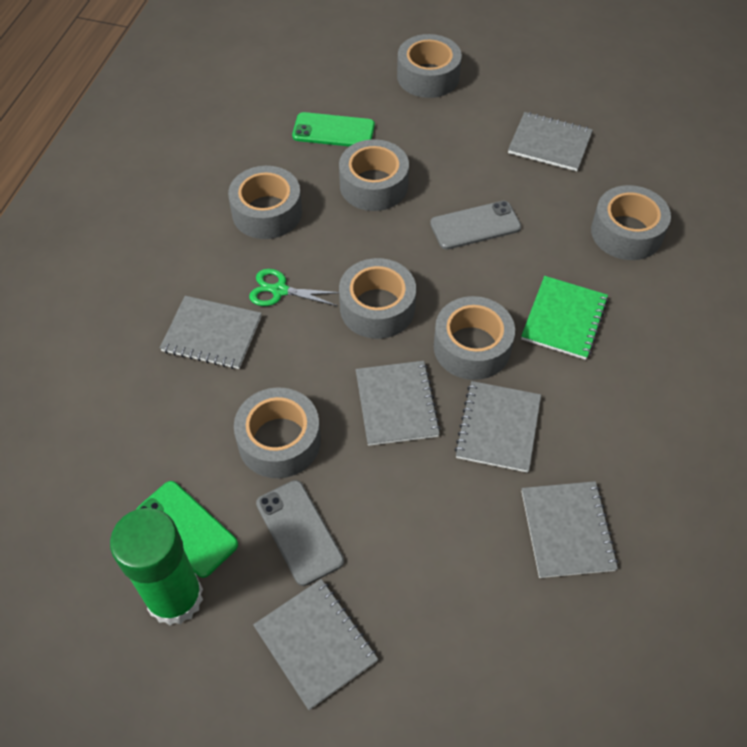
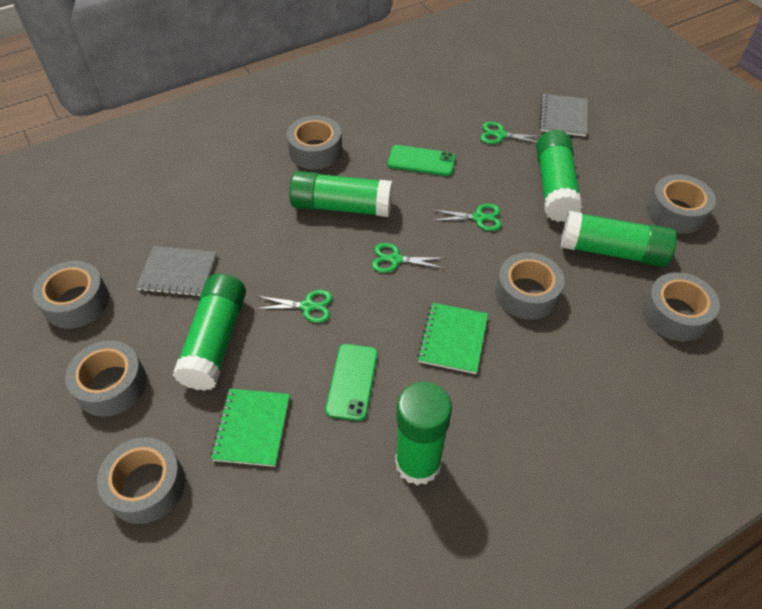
green glue stick: 1 -> 5
green notebook: 1 -> 2
green scissors: 1 -> 4
grey notebook: 6 -> 2
grey phone: 2 -> 0

